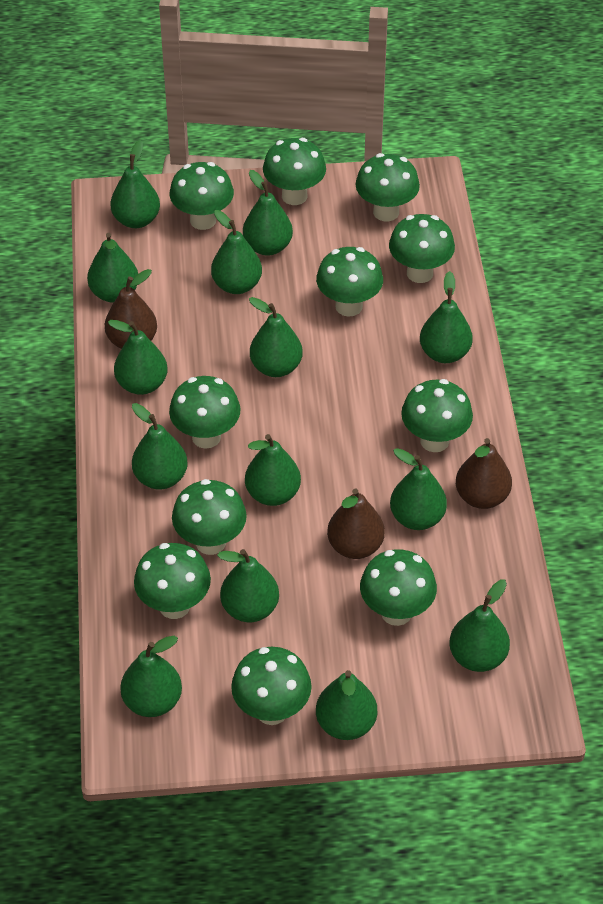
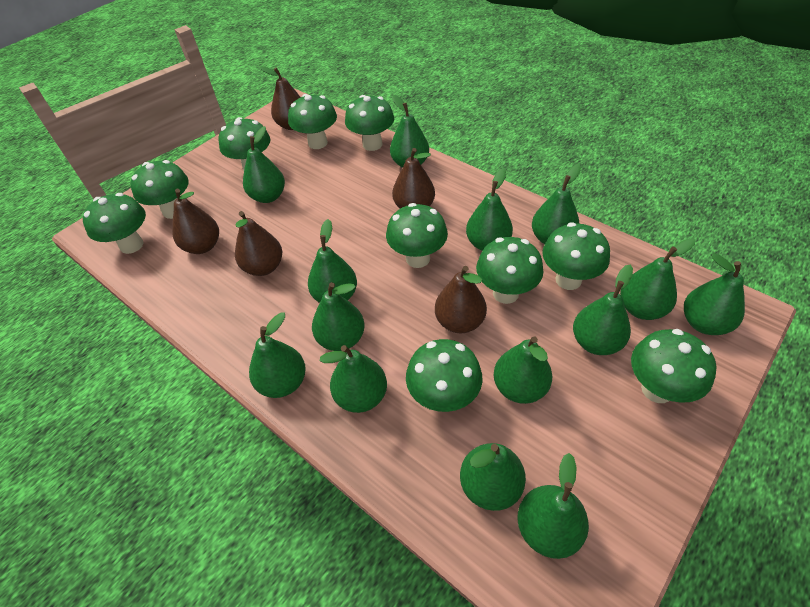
brown pear: 3 -> 5
green mushroom: 11 -> 10

